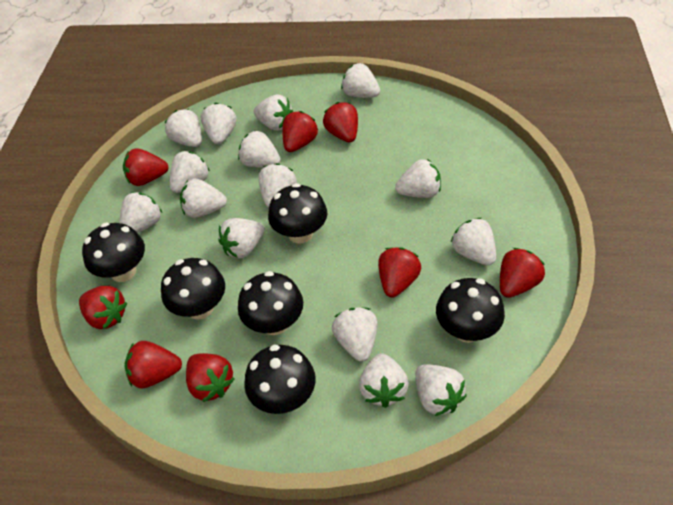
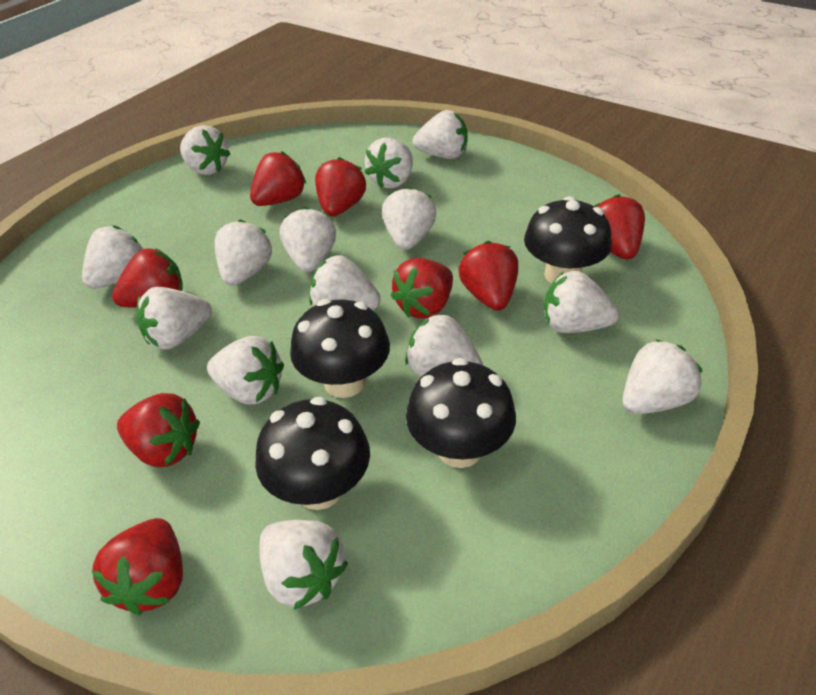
black mushroom: 6 -> 4
white strawberry: 15 -> 14

